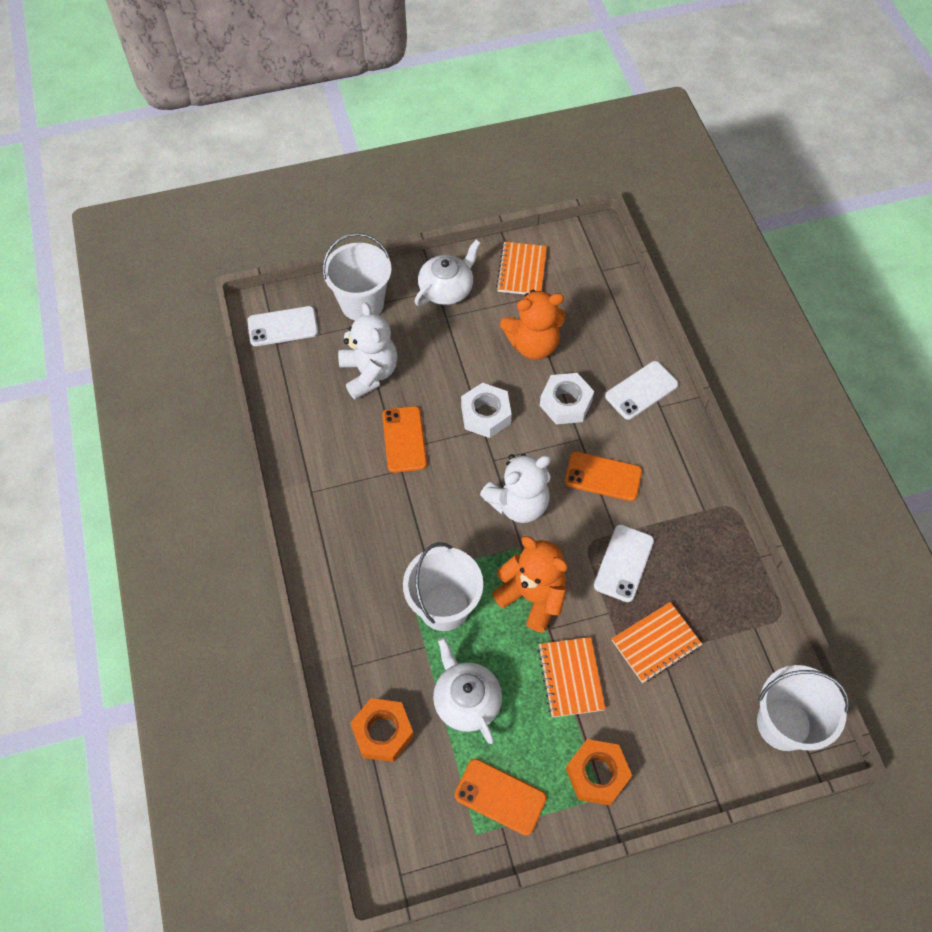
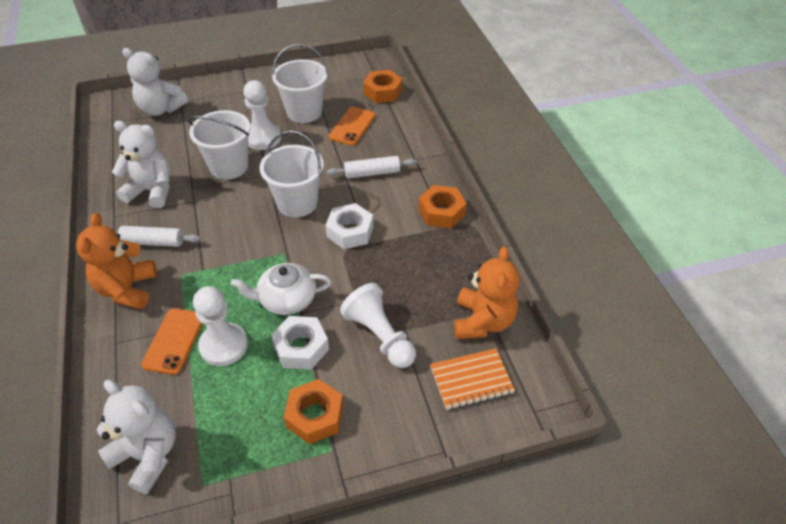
orange notebook: 3 -> 1
orange nut: 2 -> 3
orange phone: 3 -> 2
white pawn: 0 -> 3
white phone: 3 -> 0
white rolling pin: 0 -> 2
white teapot: 2 -> 1
white teddy bear: 2 -> 3

